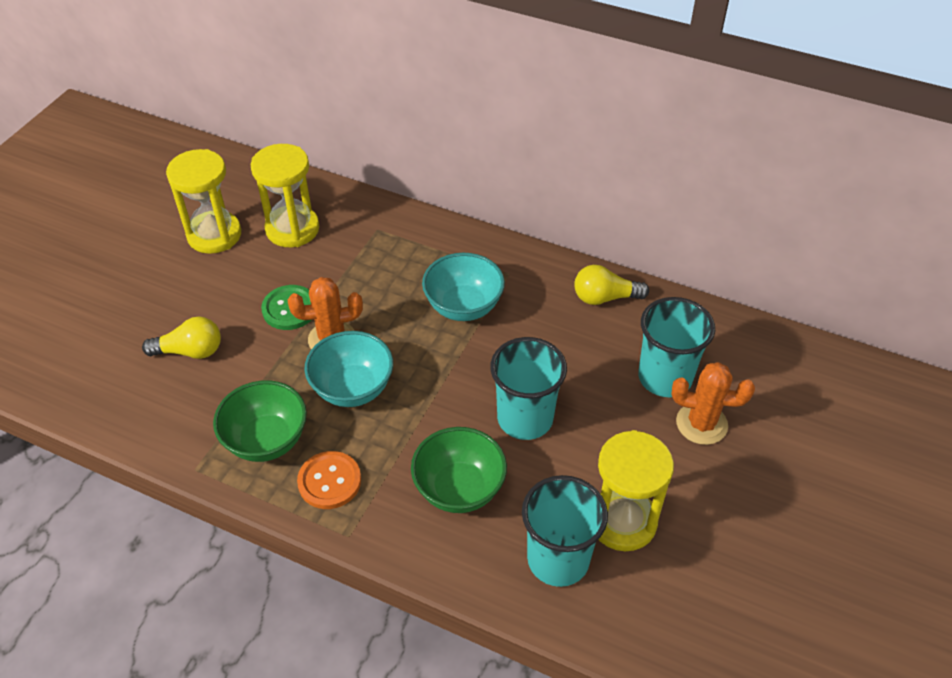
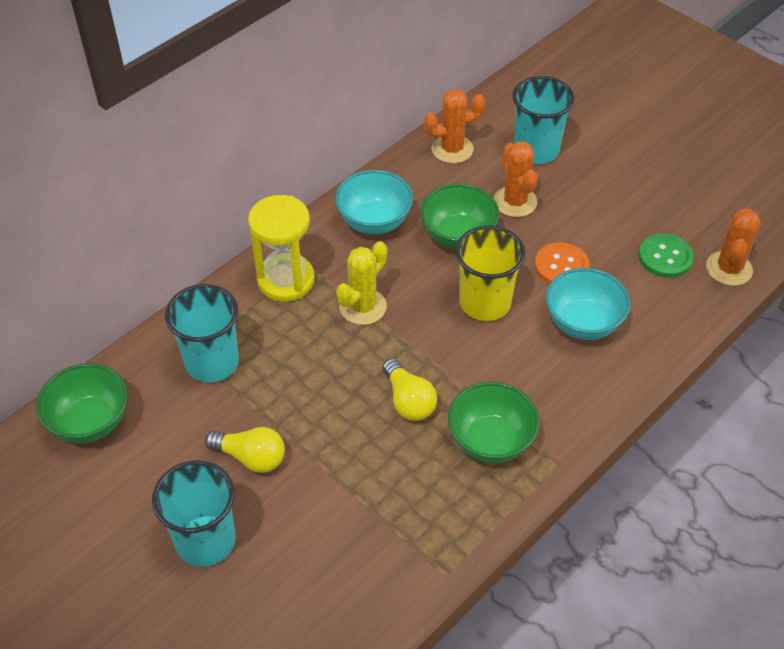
green bowl: 2 -> 3
orange cactus: 2 -> 3
yellow cactus: 0 -> 1
yellow cup: 0 -> 1
yellow hourglass: 3 -> 1

